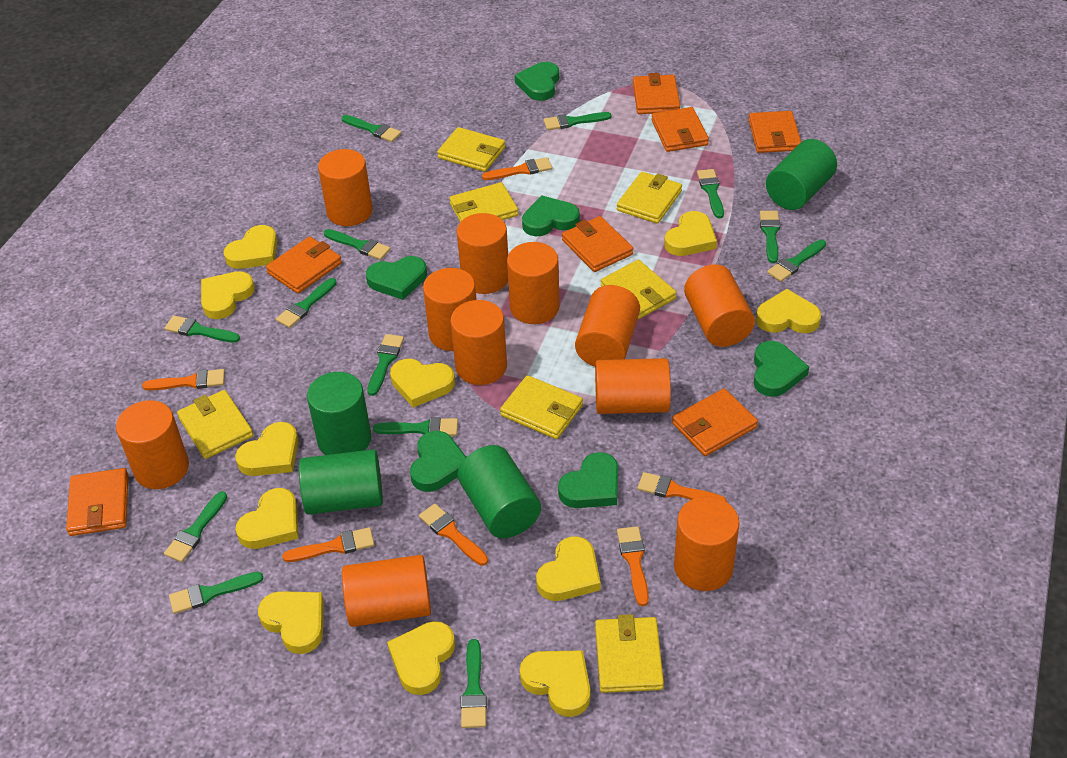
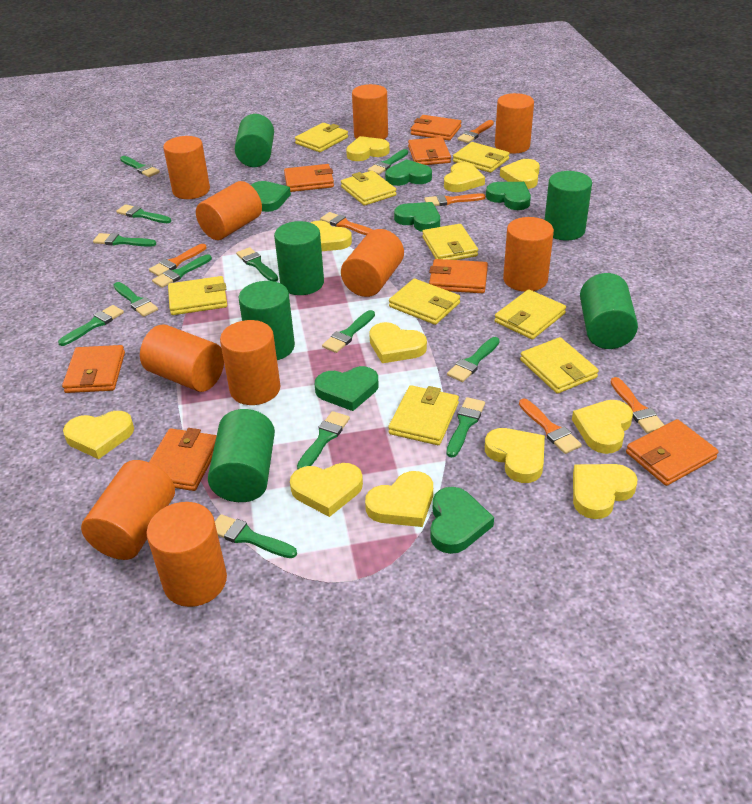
green cylinder: 4 -> 6
orange cylinder: 11 -> 10
yellow wallet: 7 -> 9

